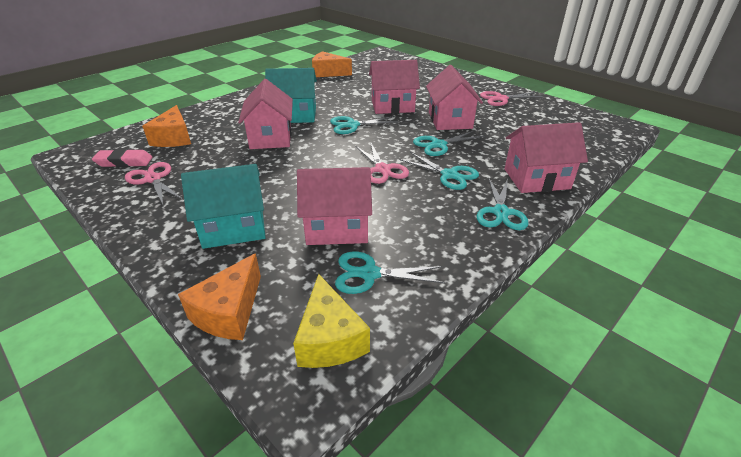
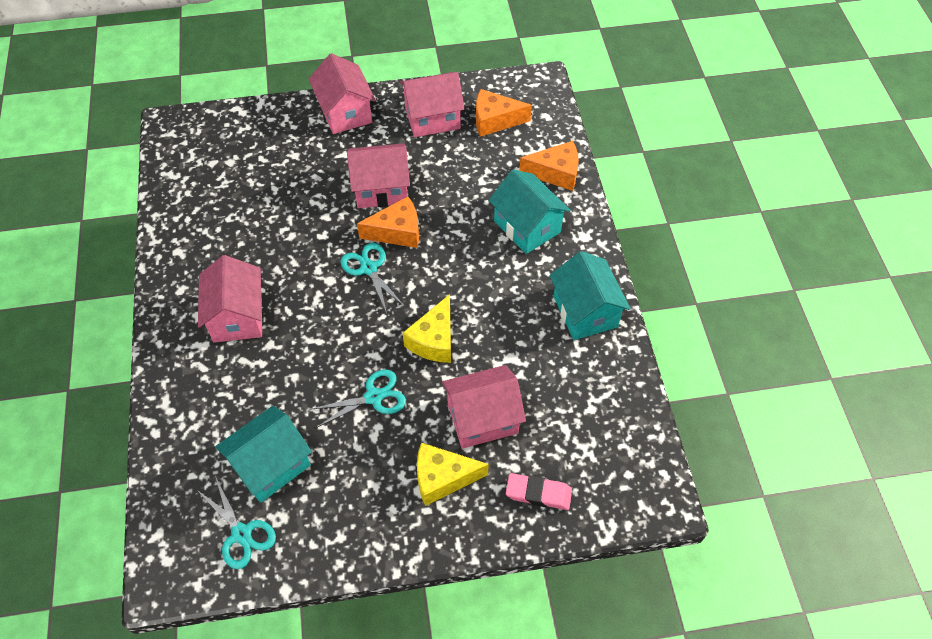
pink scissors: 3 -> 0
turquoise house: 2 -> 3
turquoise scissors: 5 -> 3
yellow cheese: 1 -> 2

